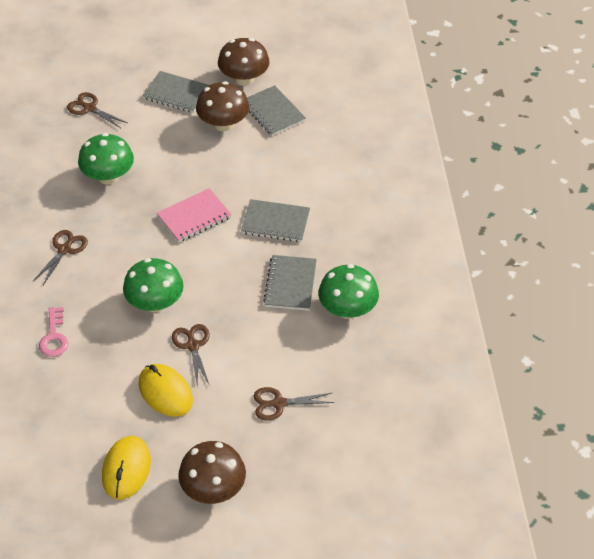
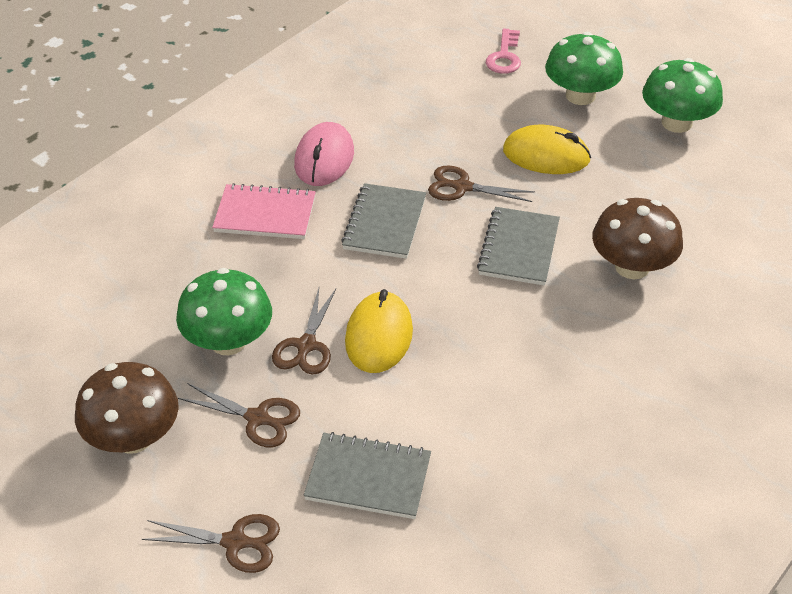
brown mushroom: 3 -> 2
grey notebook: 4 -> 3
pink mouse: 0 -> 1

